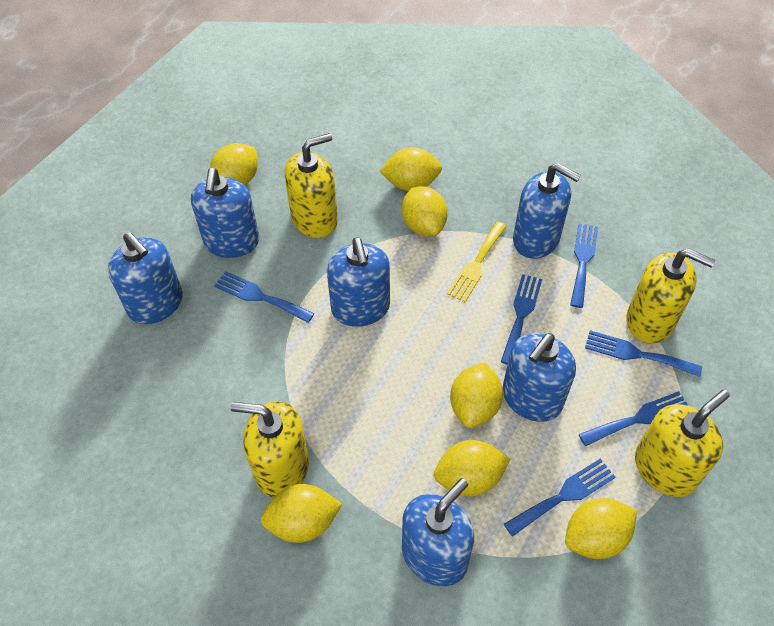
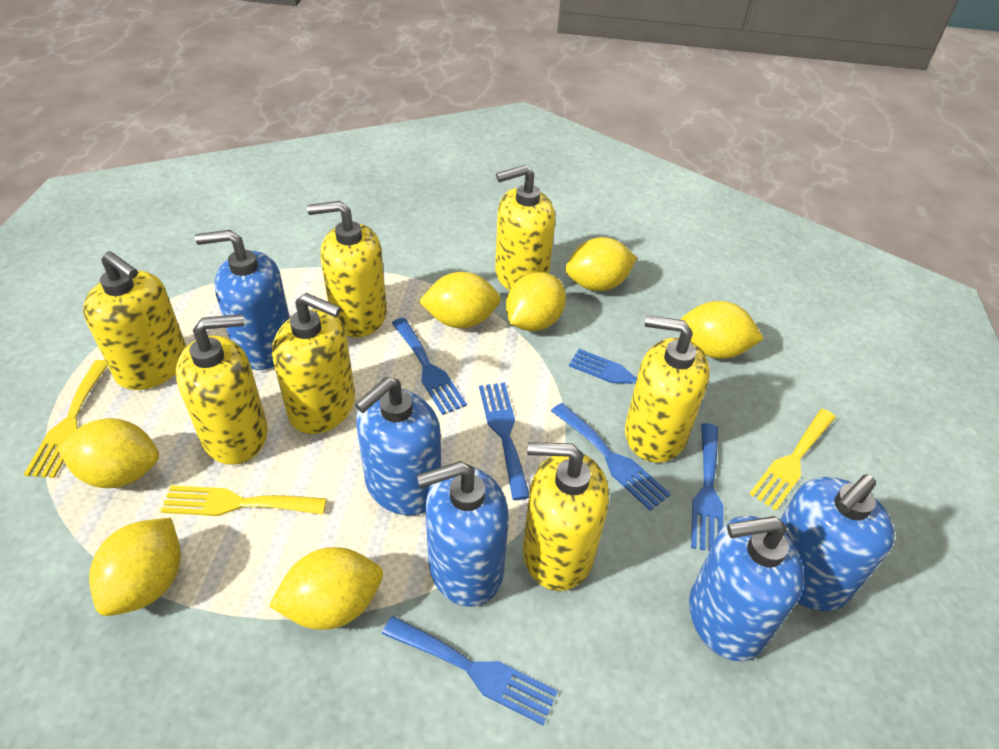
blue soap dispenser: 6 -> 5
yellow fork: 1 -> 3
yellow soap dispenser: 4 -> 7

